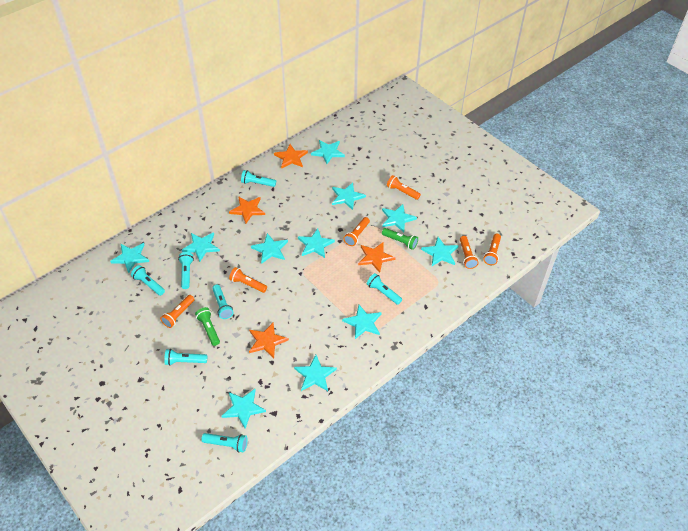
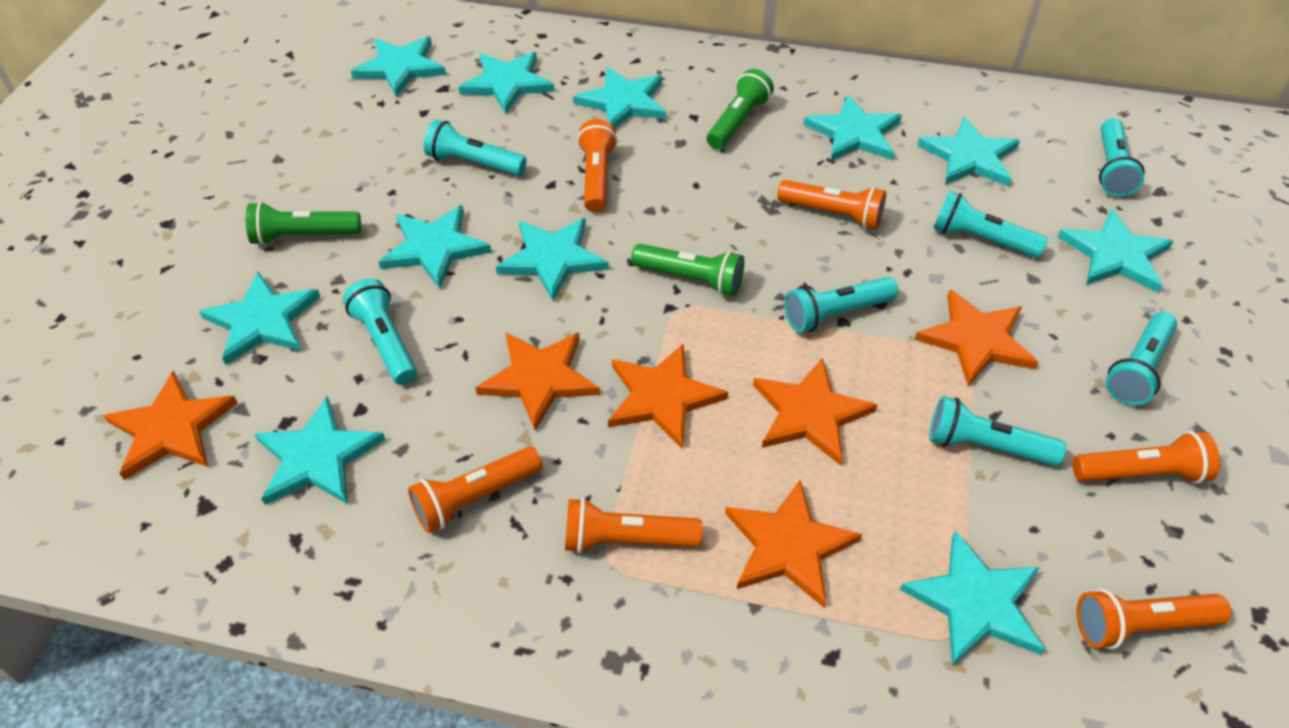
green flashlight: 2 -> 3
orange star: 4 -> 6

